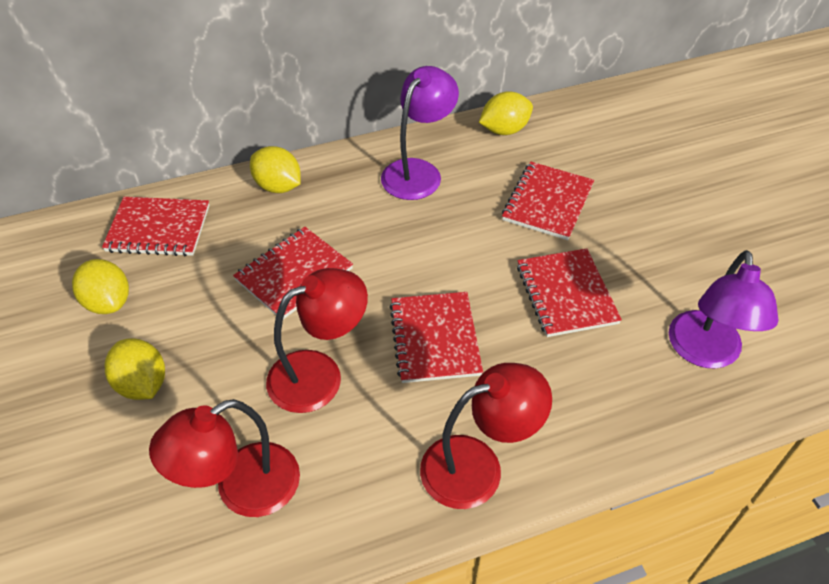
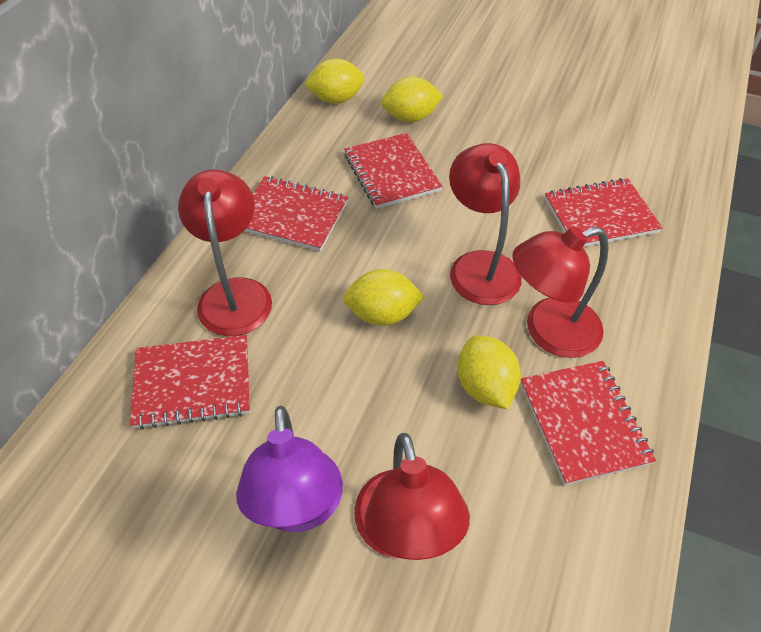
purple lamp: 2 -> 1
red lamp: 3 -> 4

